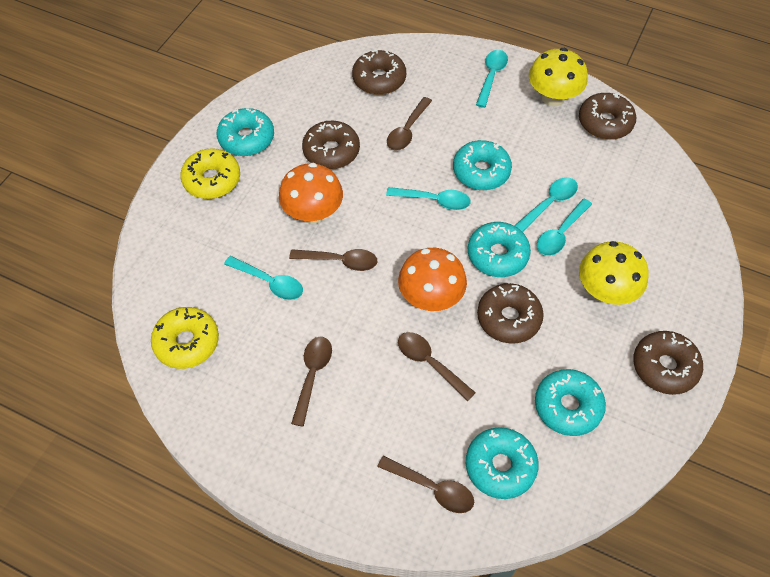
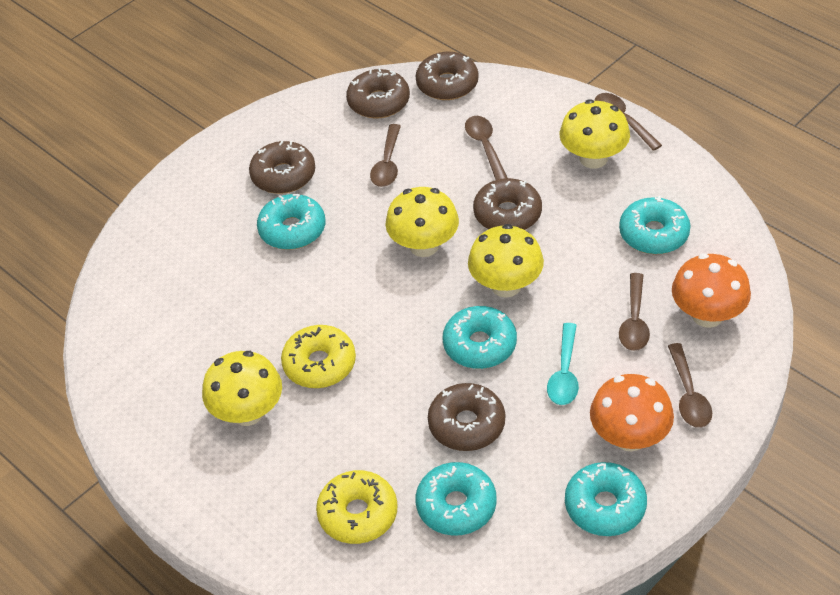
turquoise spoon: 5 -> 1
yellow mushroom: 2 -> 4

